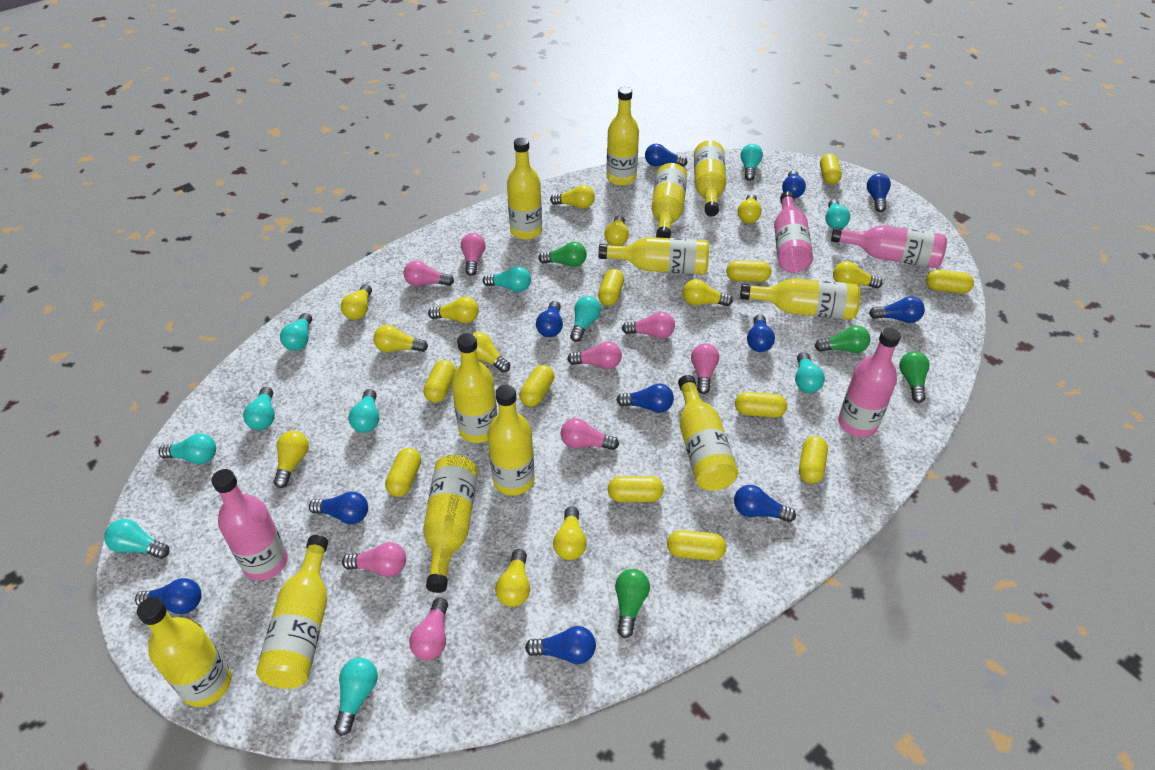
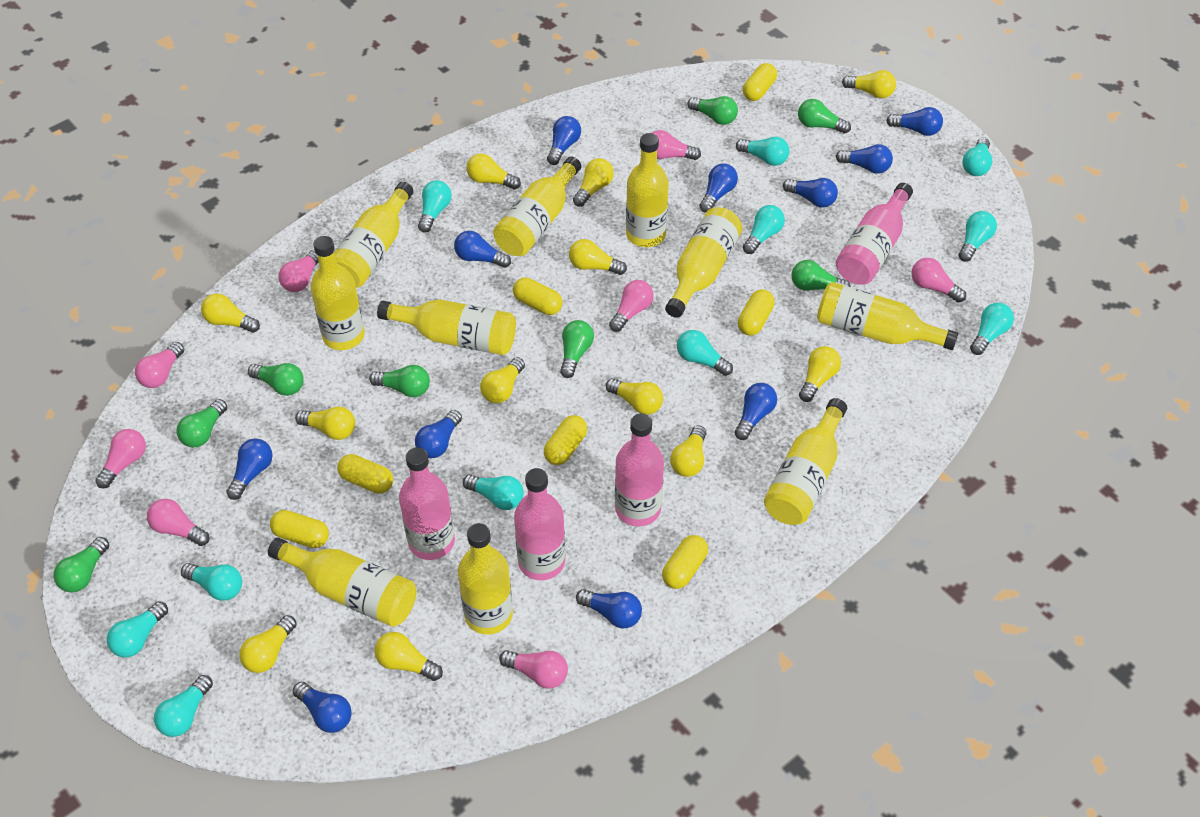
green light bulb: 4 -> 8
yellow bottle: 12 -> 10
yellow capsule: 11 -> 7

